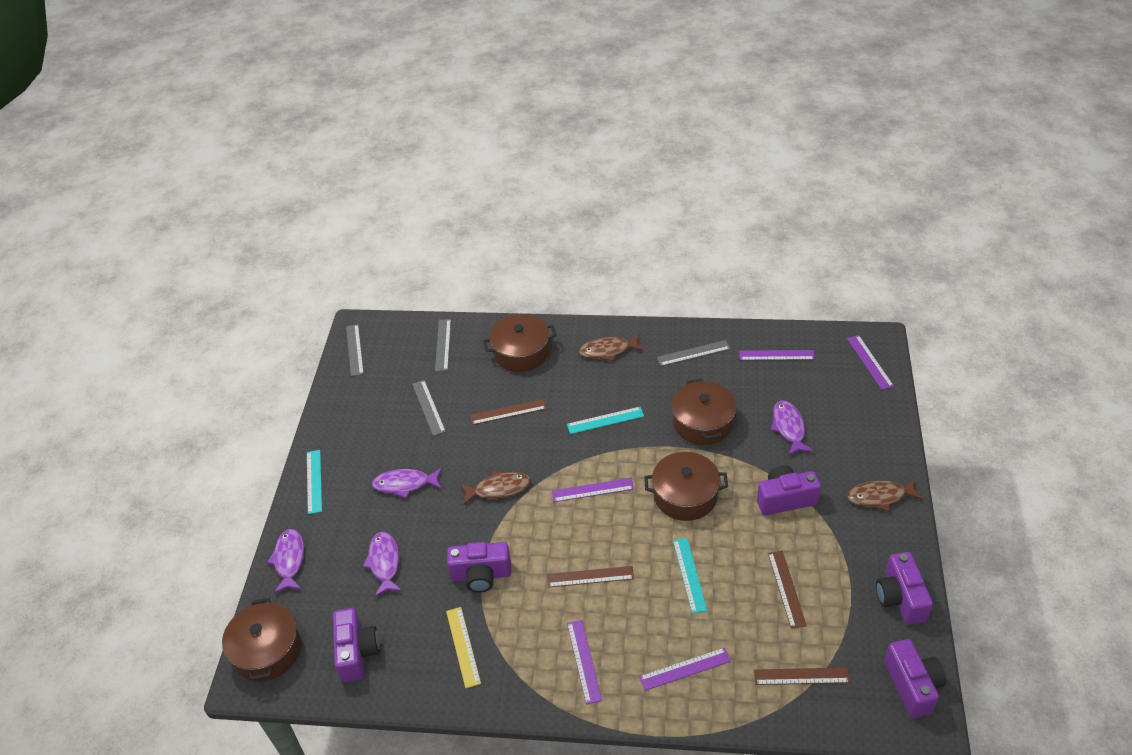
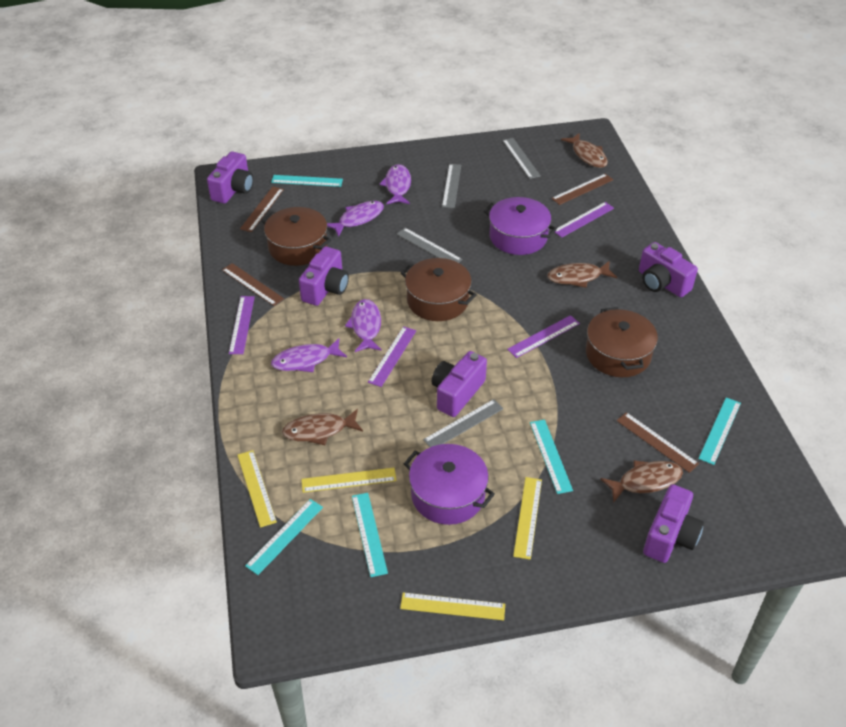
brown fish: 3 -> 4
brown pot: 4 -> 3
purple pot: 0 -> 2
purple ruler: 5 -> 4
turquoise ruler: 3 -> 5
yellow ruler: 1 -> 4

